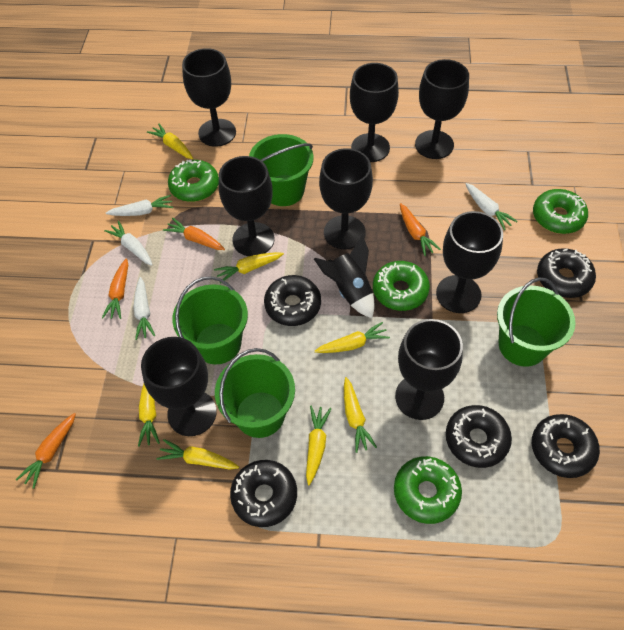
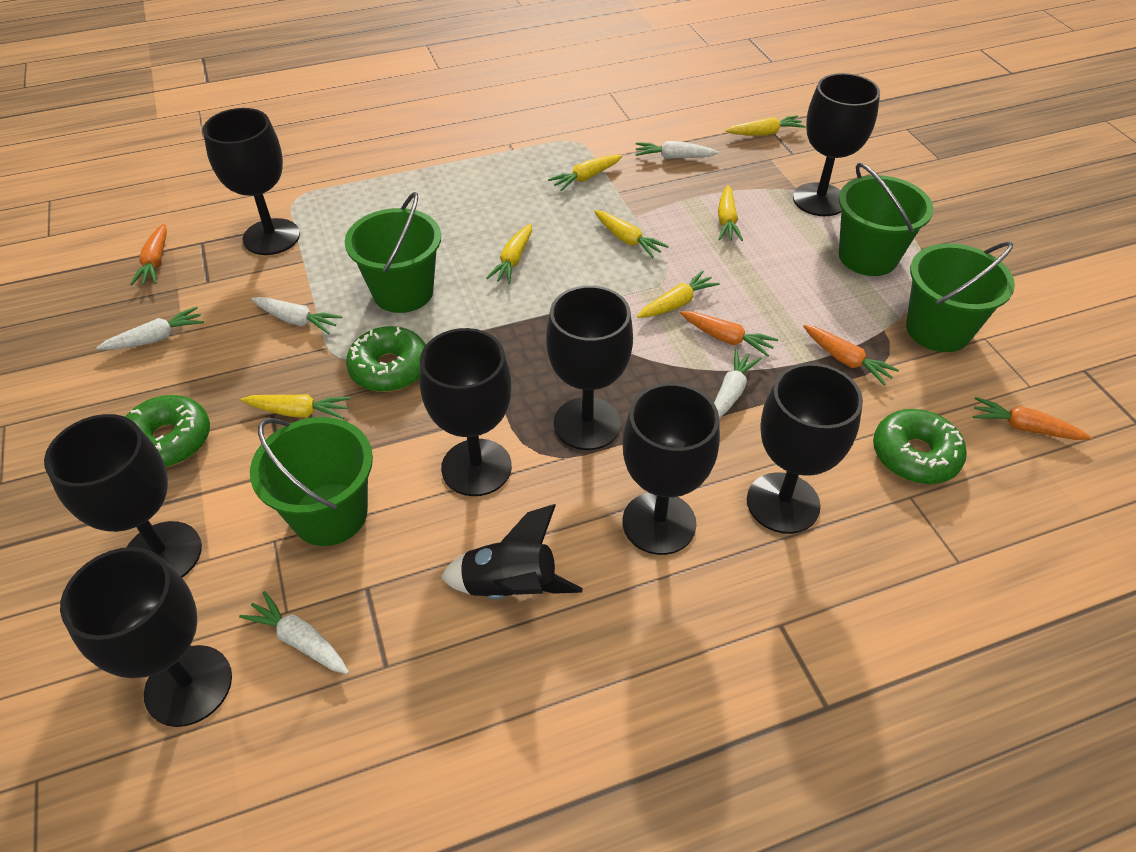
black donut: 5 -> 0
green donut: 4 -> 3
white carrot: 4 -> 5

